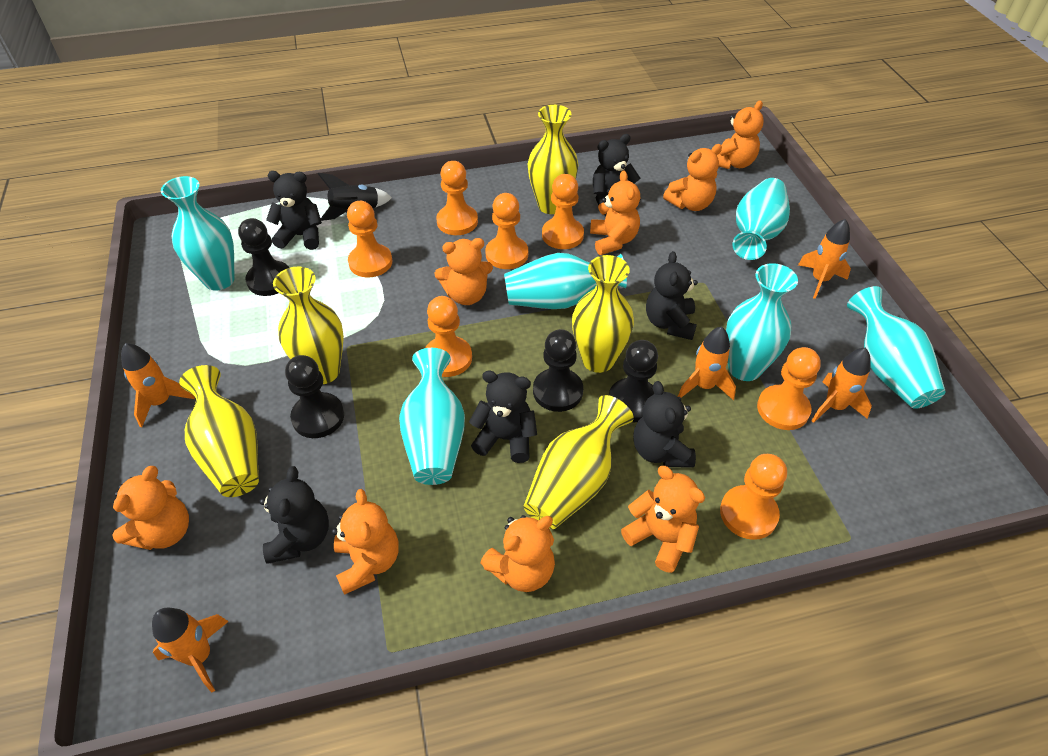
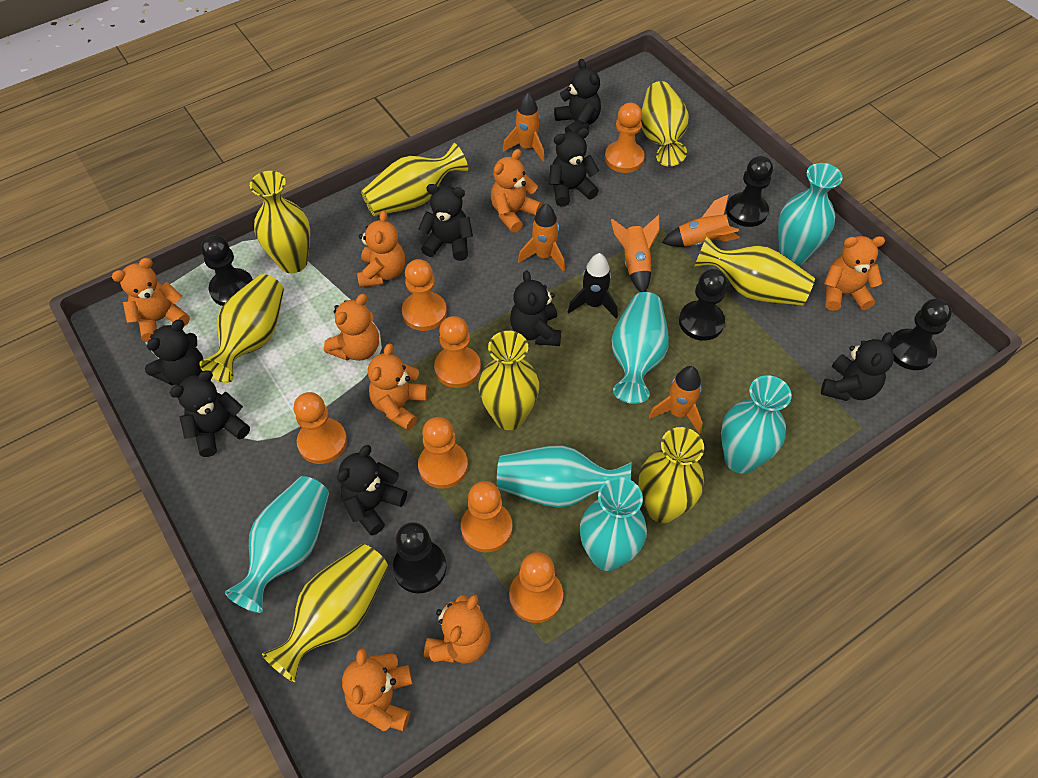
black pawn: 4 -> 5
black teddy bear: 6 -> 8
yellow vase: 5 -> 8

